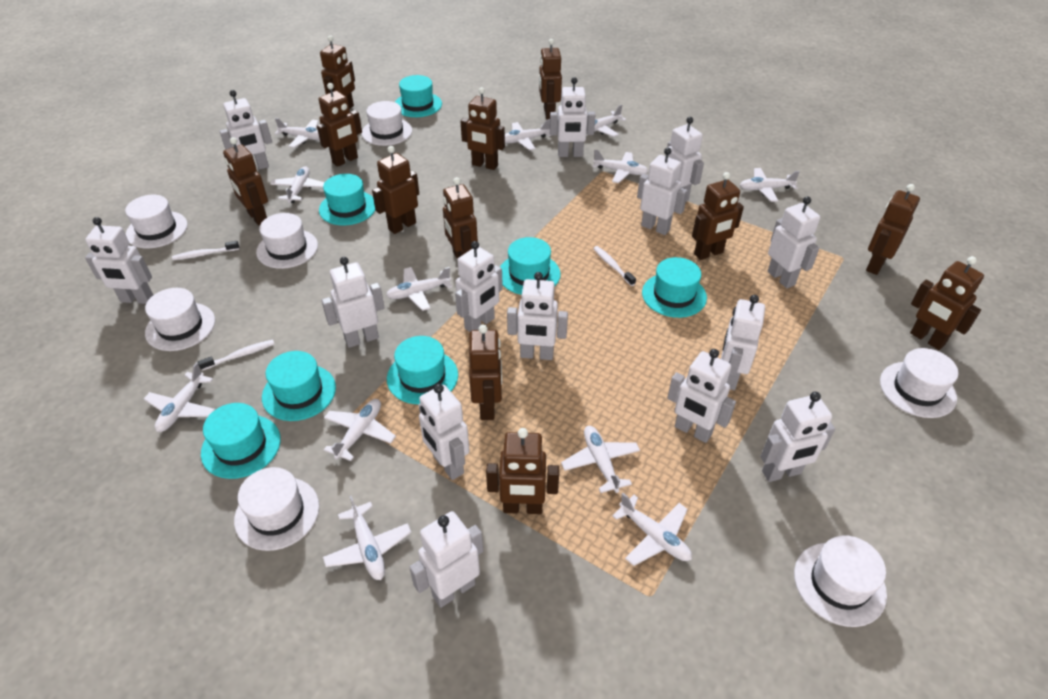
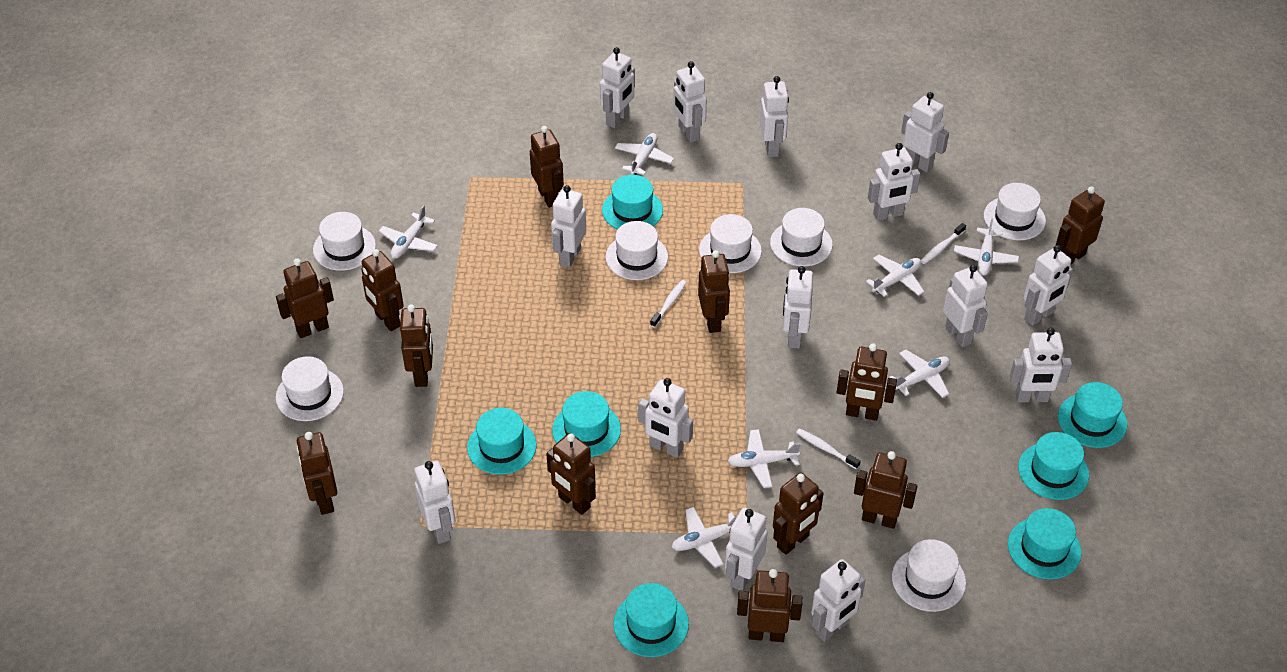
white plane: 12 -> 7

